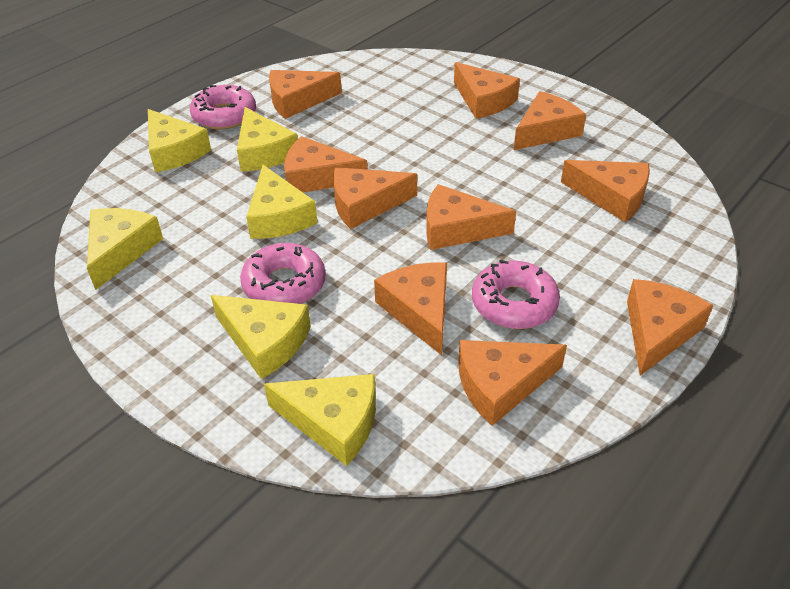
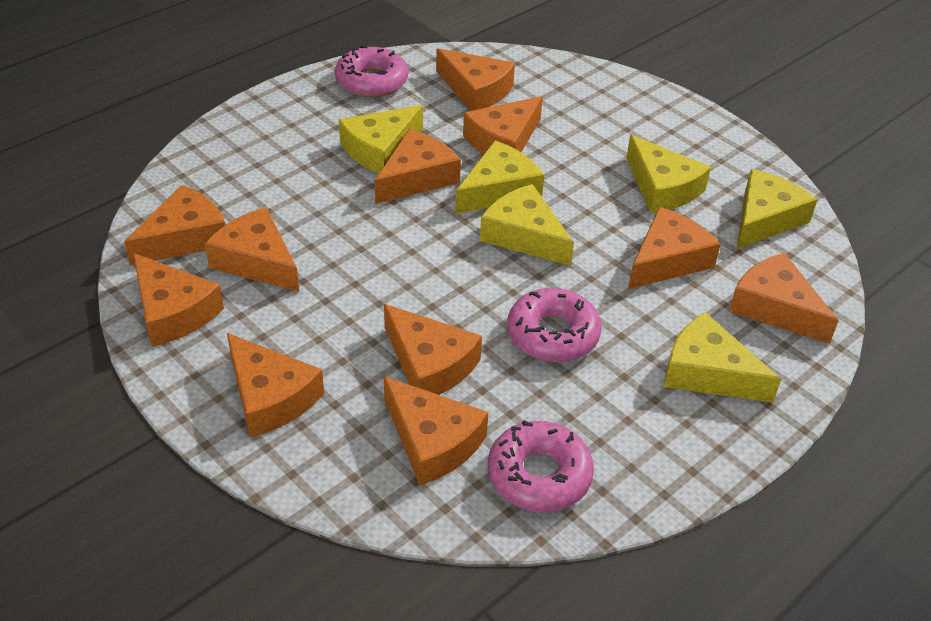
orange cheese: 10 -> 11

